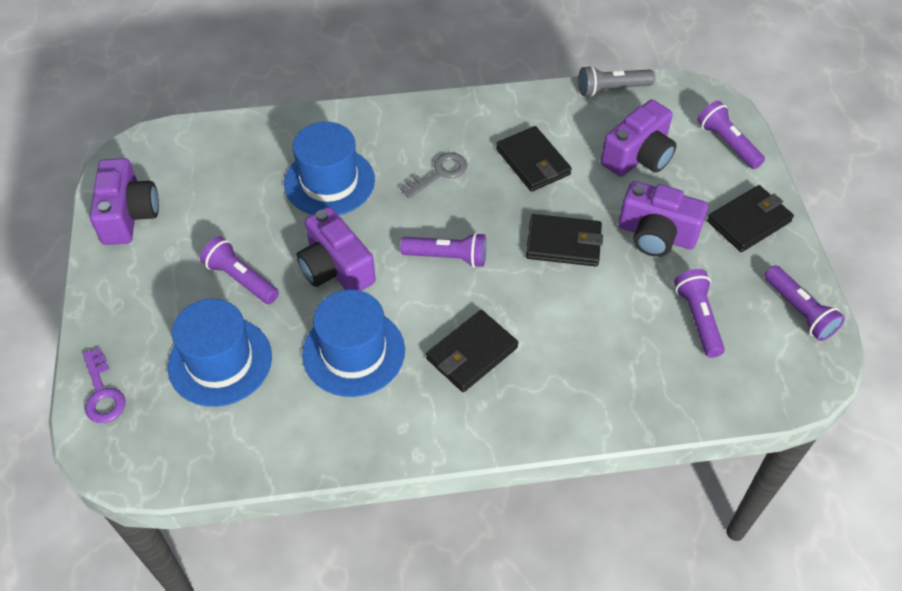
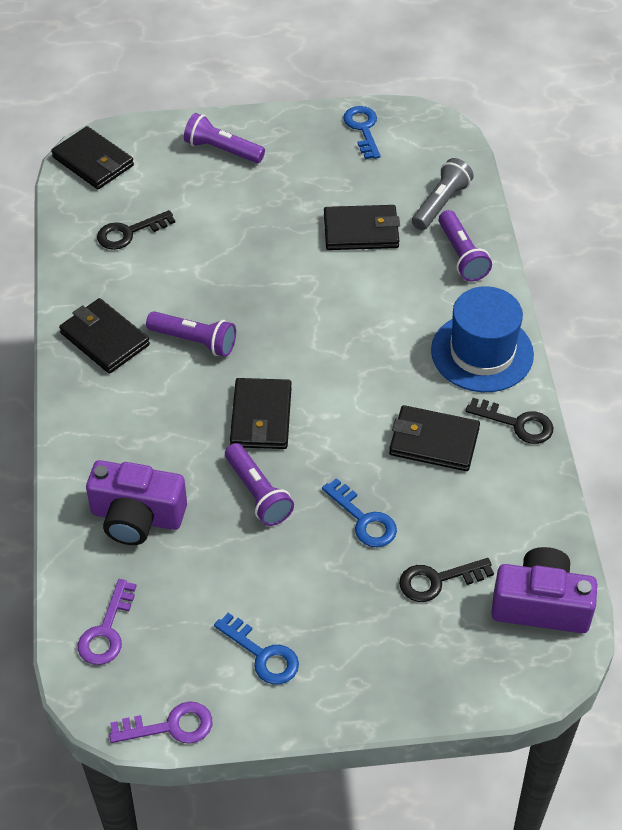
black key: 0 -> 3
black wallet: 4 -> 5
blue hat: 3 -> 1
blue key: 0 -> 3
grey key: 1 -> 0
purple camera: 4 -> 2
purple flashlight: 5 -> 4
purple key: 1 -> 2

